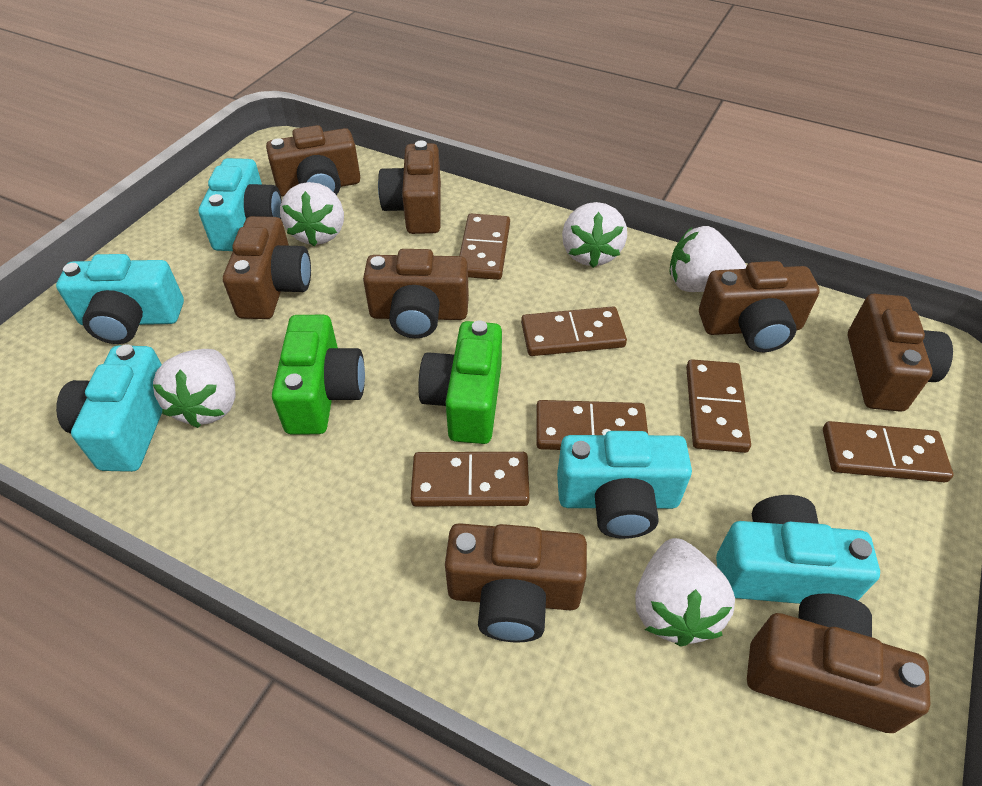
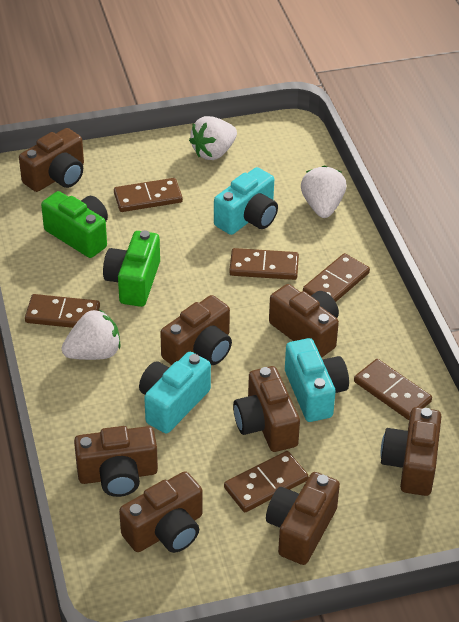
turquoise camera: 5 -> 3
white strawberry: 5 -> 3

